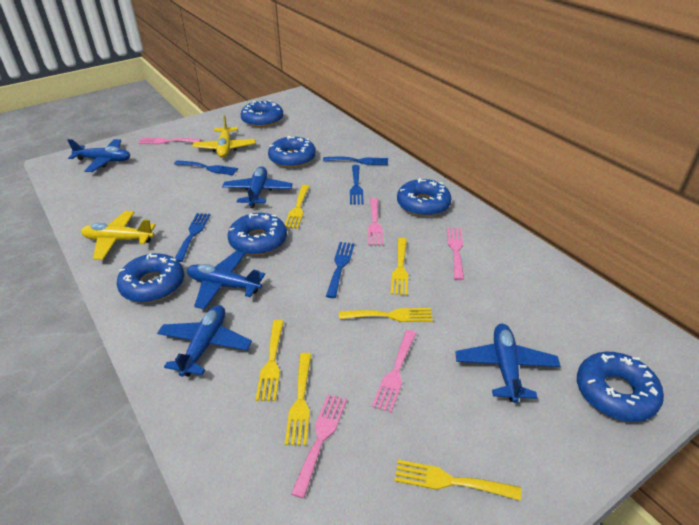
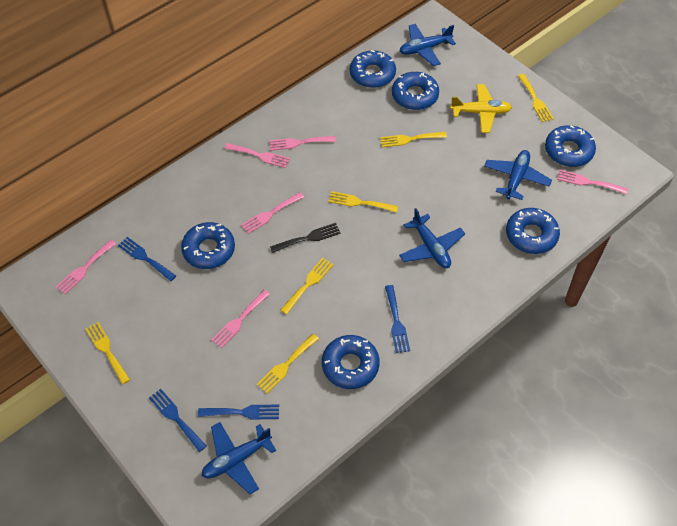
black fork: 0 -> 1
blue fork: 5 -> 4
blue plane: 5 -> 4
pink fork: 5 -> 6
yellow plane: 2 -> 1

